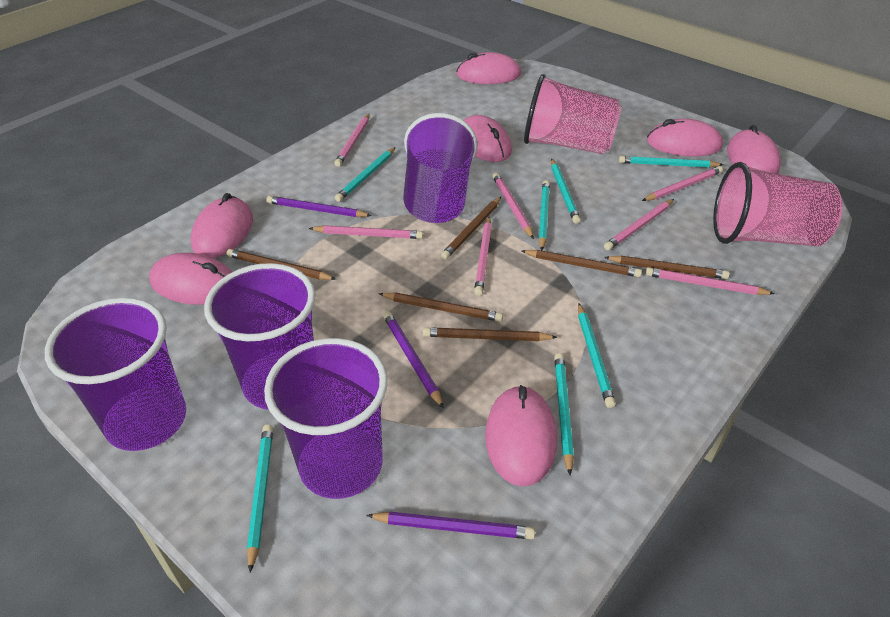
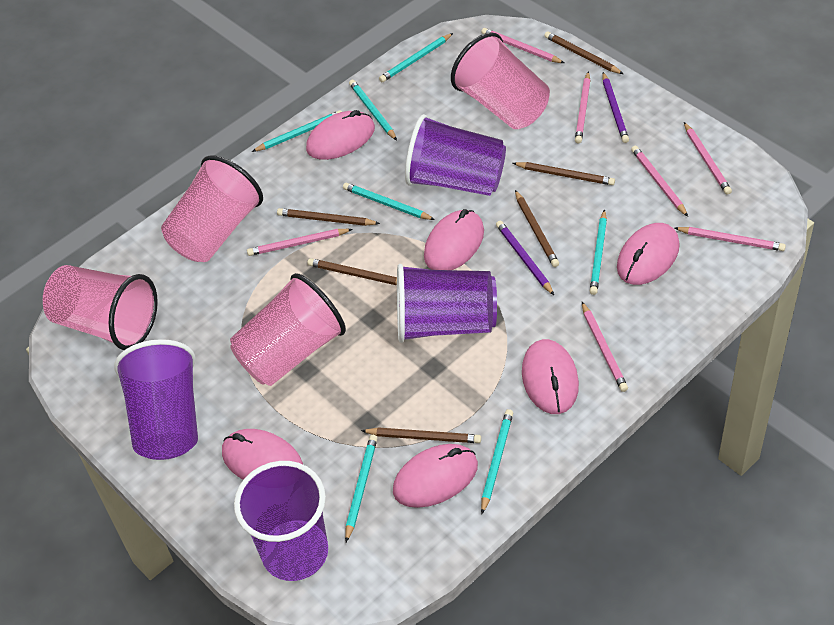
pink cup: 2 -> 4
pink mouse: 7 -> 6
purple pencil: 3 -> 2

